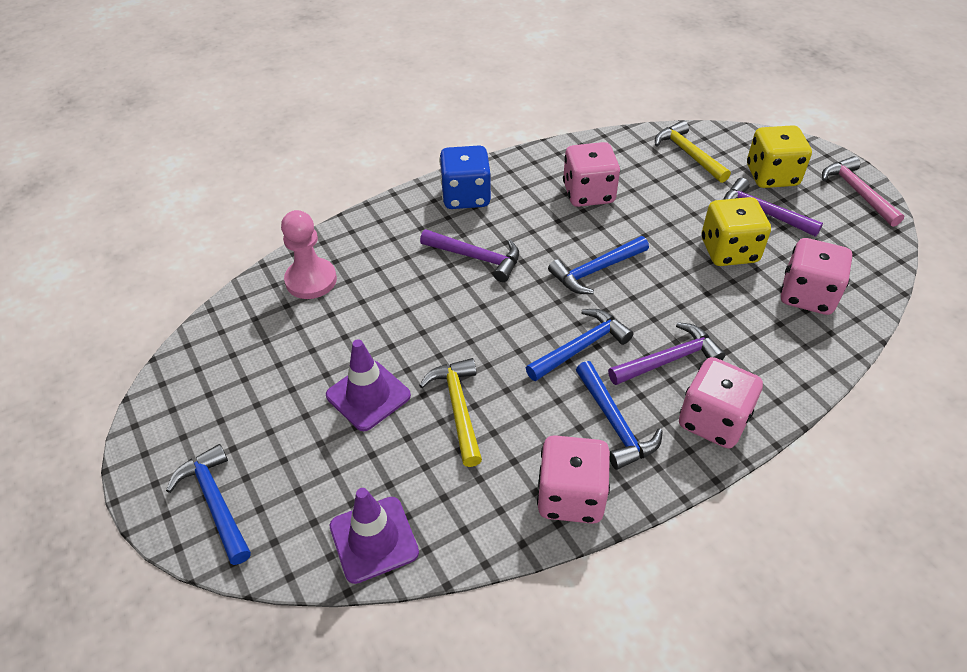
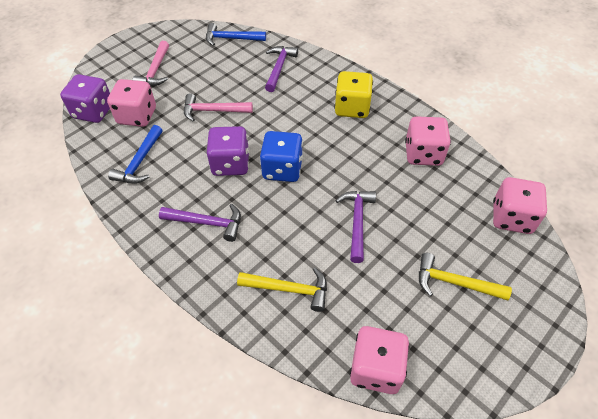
blue hammer: 4 -> 2
pink hammer: 1 -> 2
pink pawn: 1 -> 0
purple dice: 0 -> 2
purple traffic cone: 2 -> 0
yellow dice: 2 -> 1

